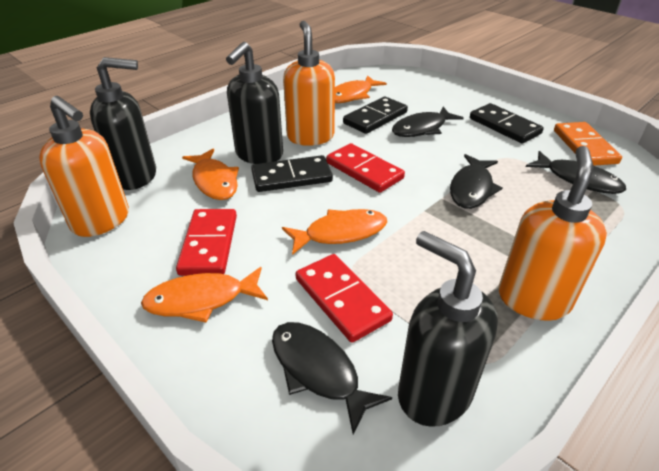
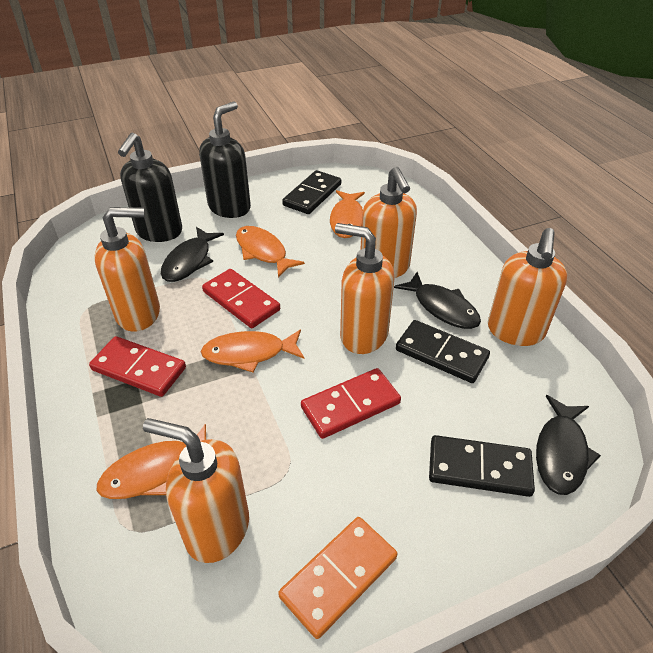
black fish: 4 -> 3
black soap dispenser: 3 -> 2
orange soap dispenser: 3 -> 5

